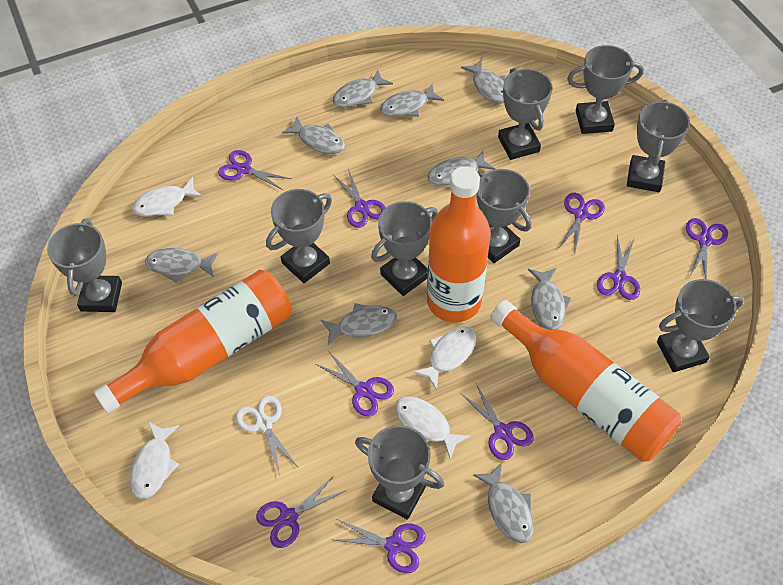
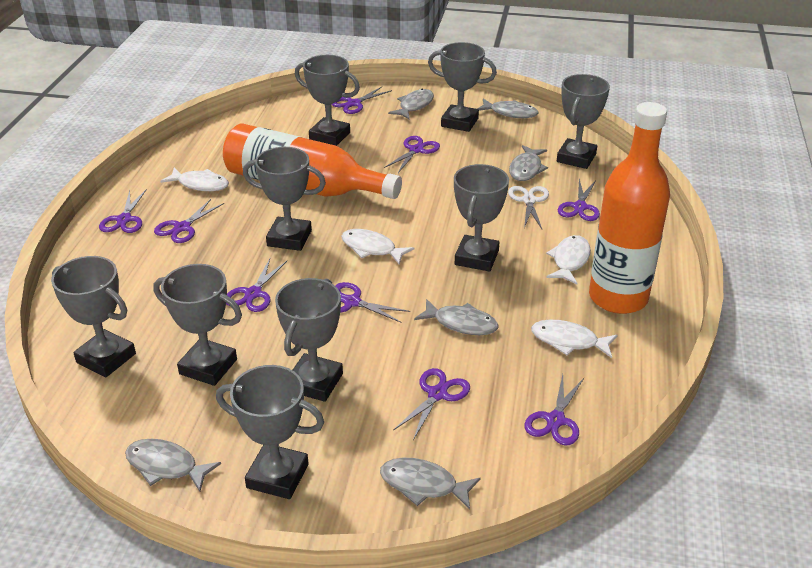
grey fish: 9 -> 6
orange bottle: 3 -> 2

